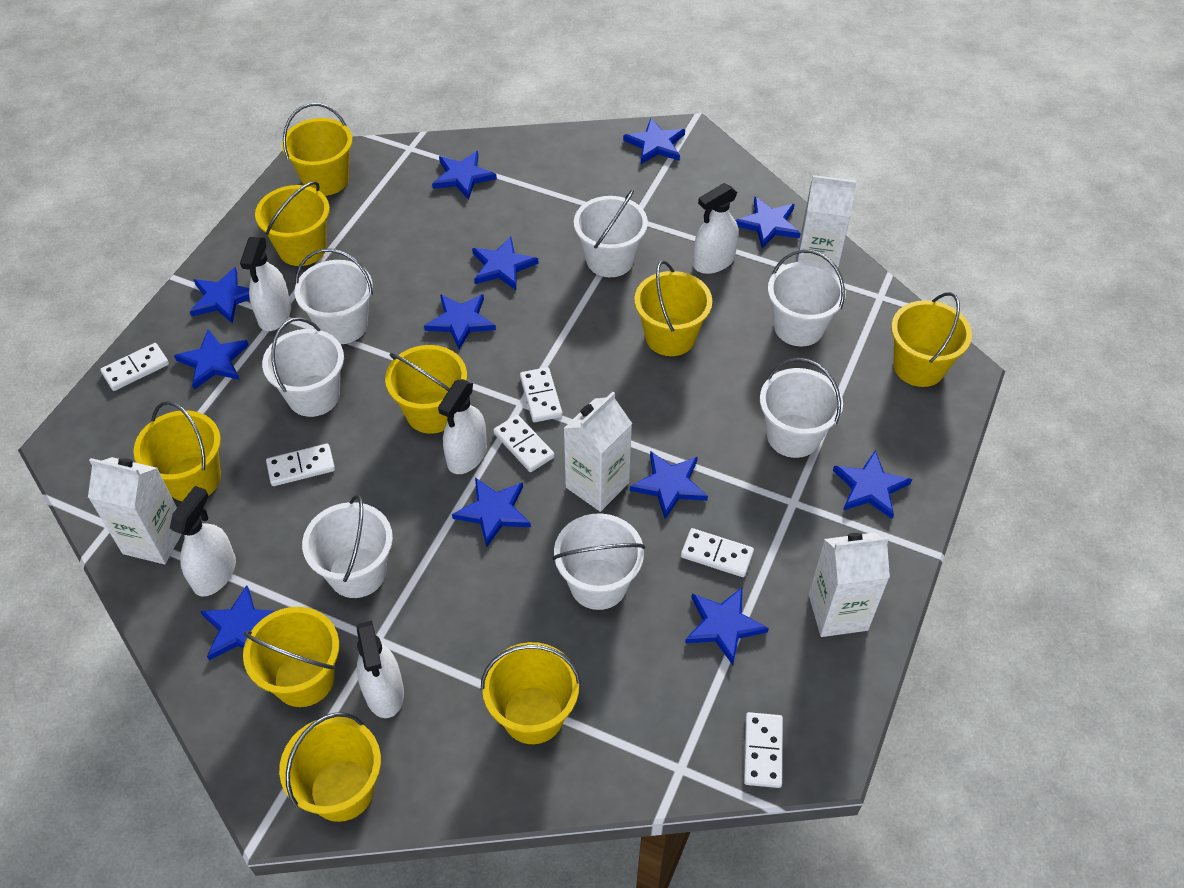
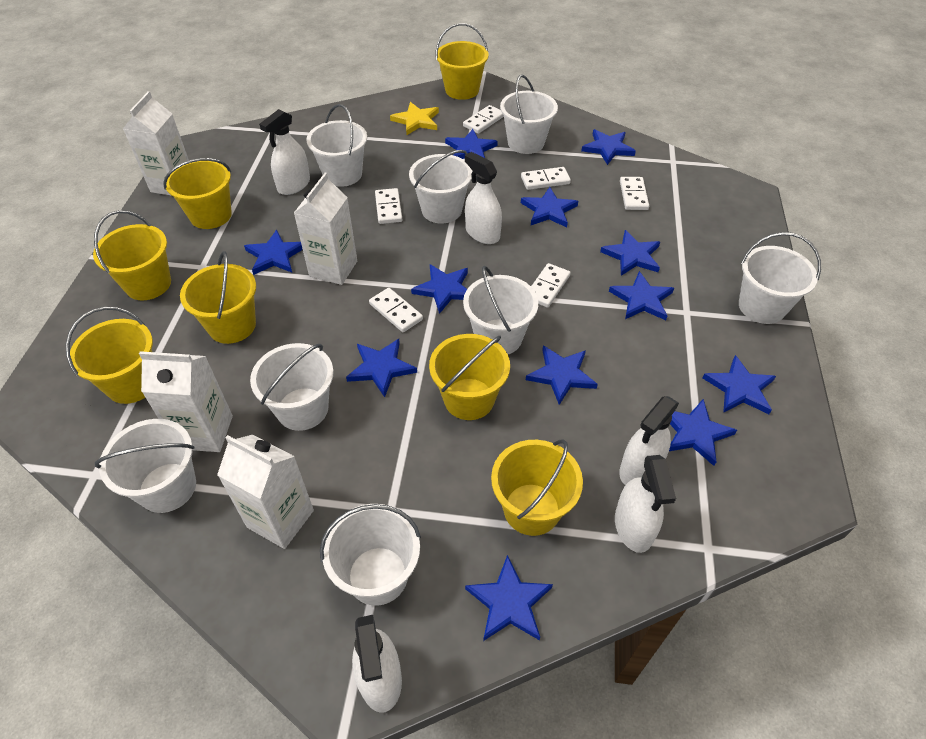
white bucket: 7 -> 8
yellow bucket: 9 -> 7
yellow star: 0 -> 1

